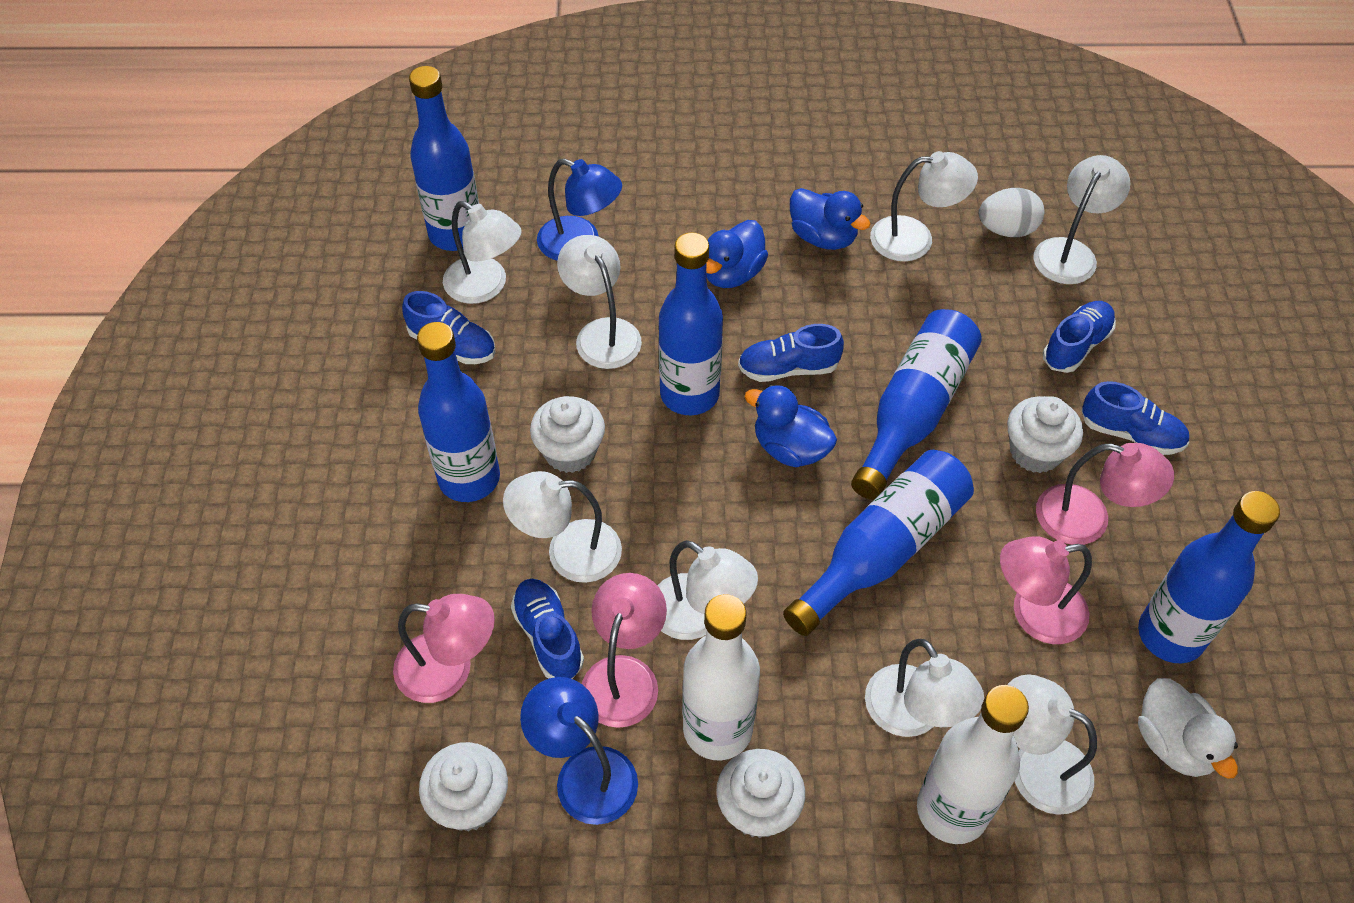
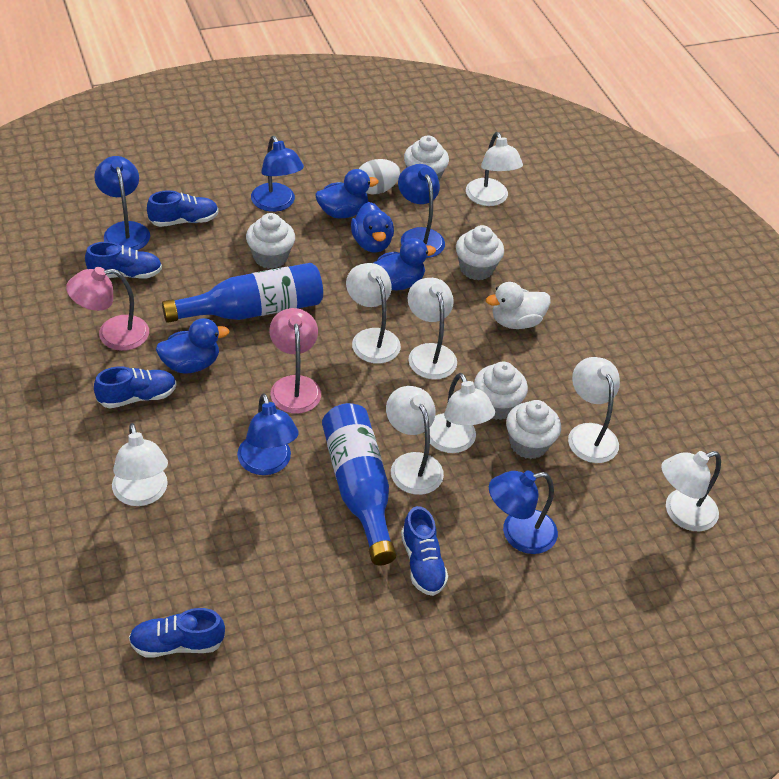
blue bottle: 6 -> 2
blue duck: 3 -> 4
blue lamp: 2 -> 5
pink lamp: 4 -> 2
white bottle: 2 -> 0
white cupcake: 4 -> 5

